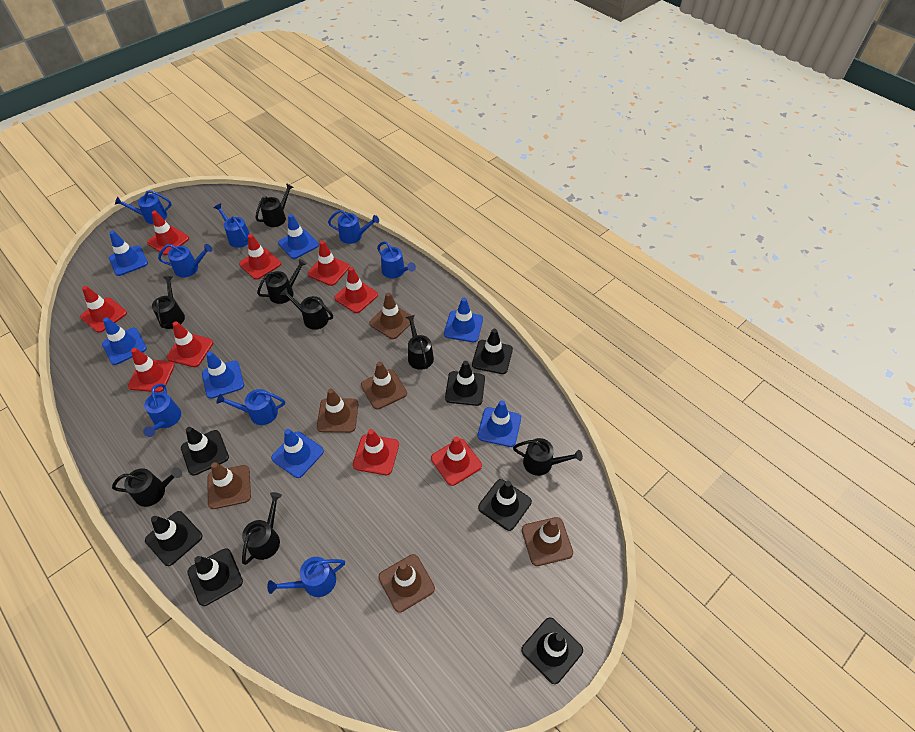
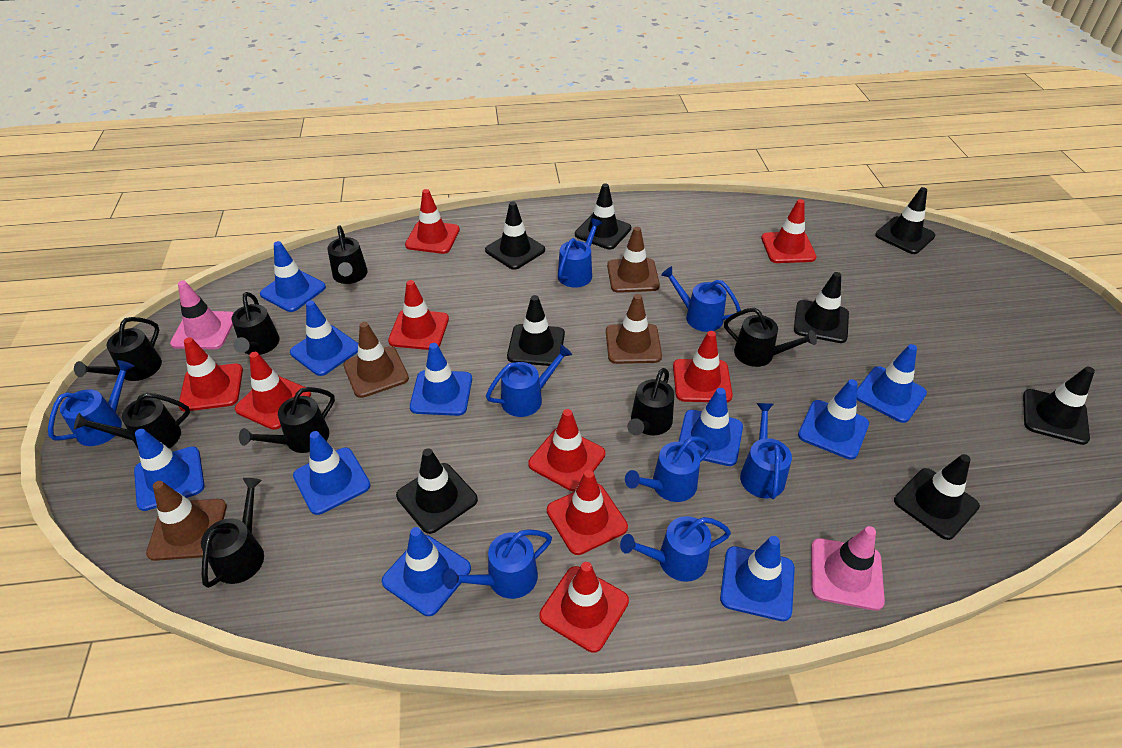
black traffic cone: 7 -> 8
blue traffic cone: 7 -> 10
brown traffic cone: 6 -> 4
pink traffic cone: 0 -> 2

